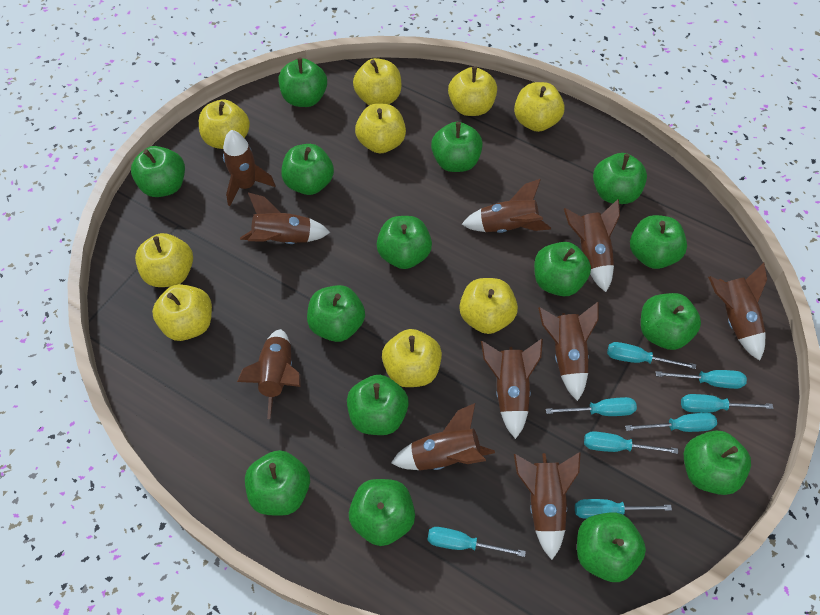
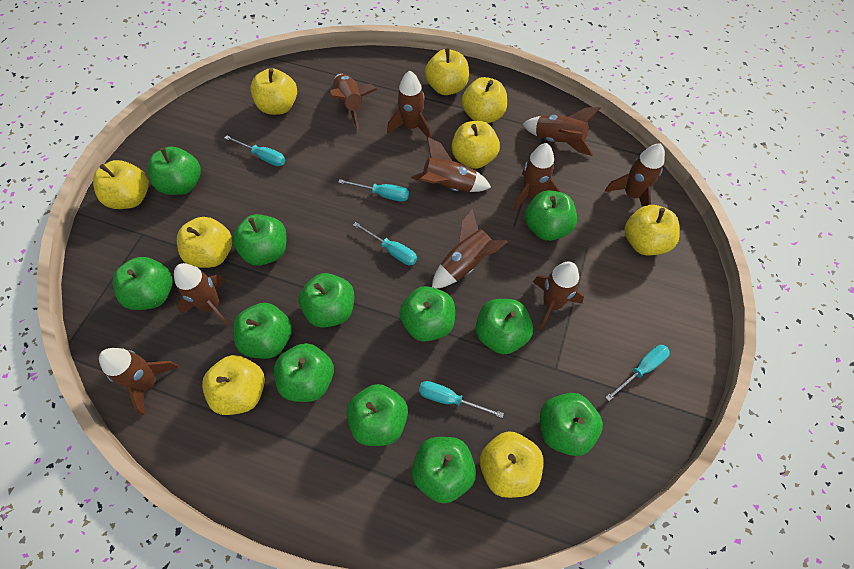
green apple: 15 -> 12
turquoise screwdriver: 8 -> 5

